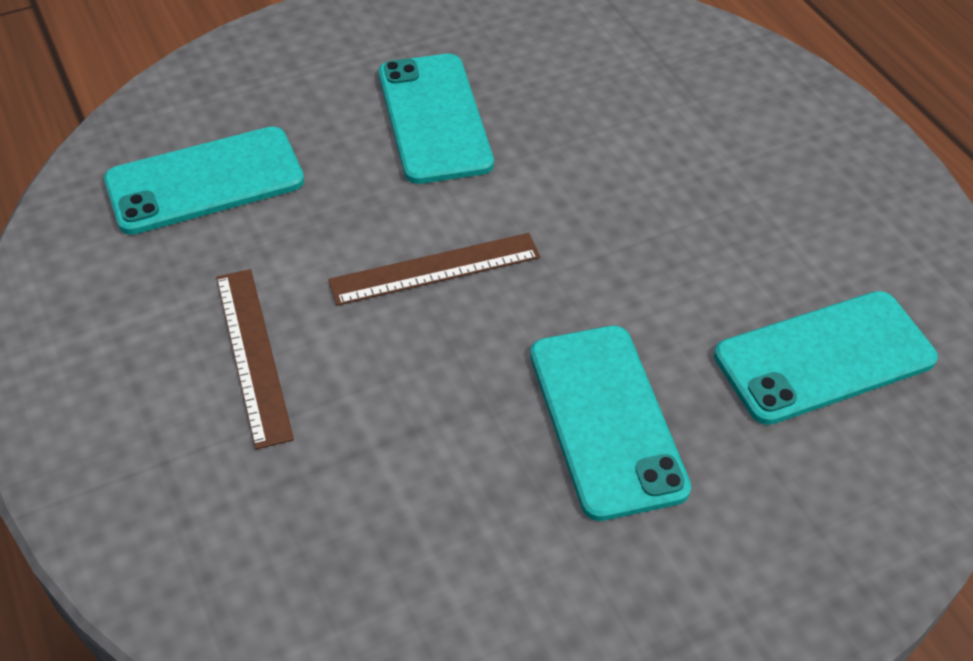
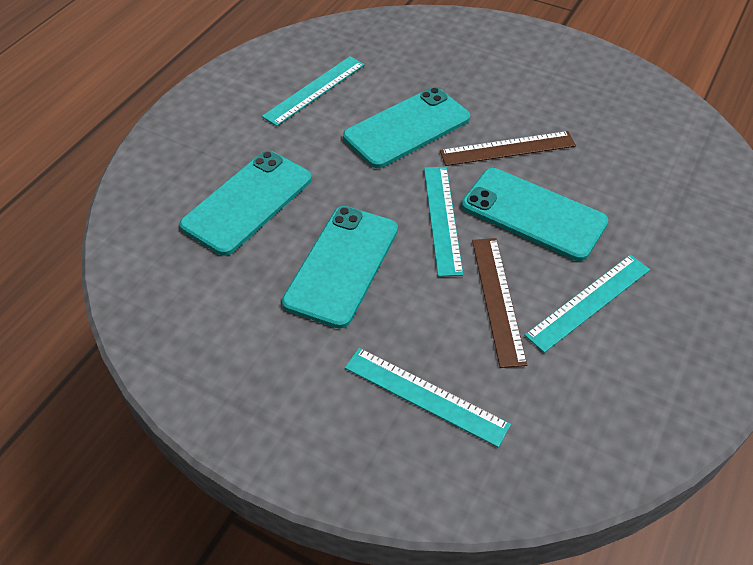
turquoise ruler: 0 -> 4

